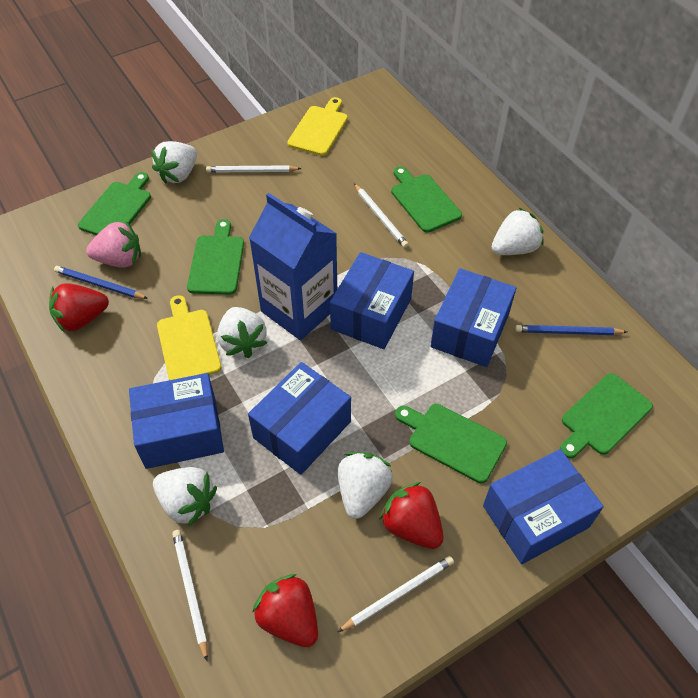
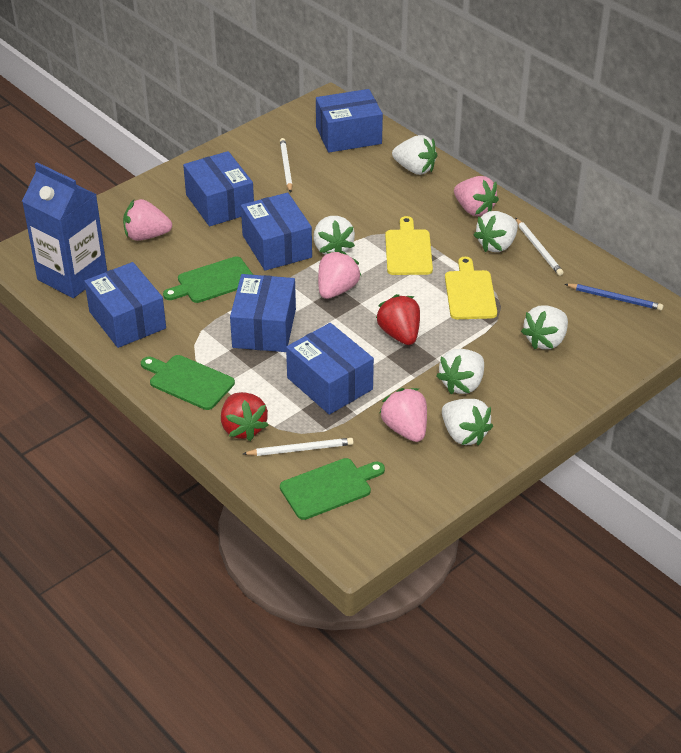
blue box: 5 -> 6
blue pencil: 2 -> 1
green cutting board: 5 -> 3
pink strawberry: 1 -> 4
red strawberry: 3 -> 2
white pencil: 4 -> 3
white strawberry: 5 -> 6

